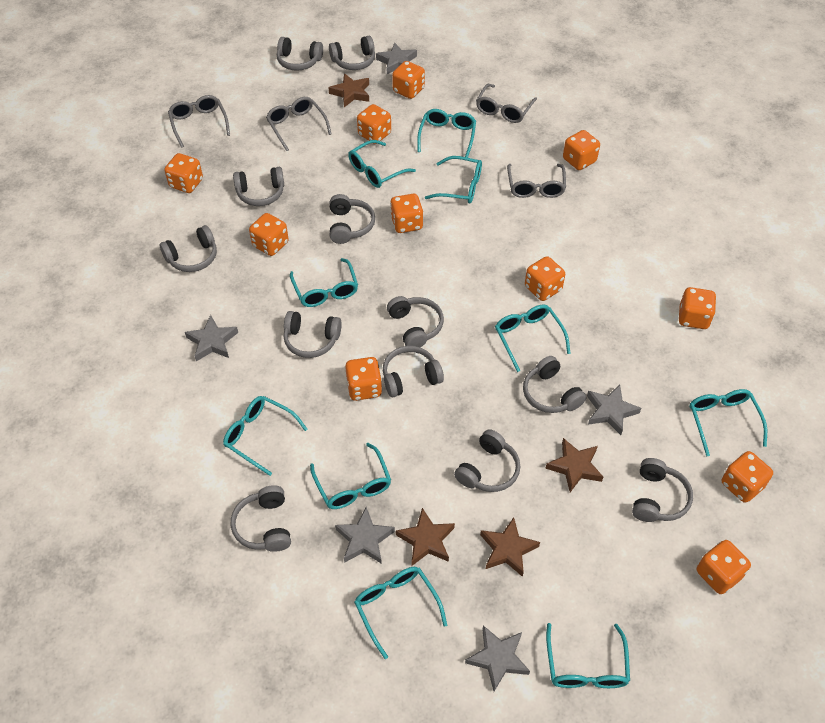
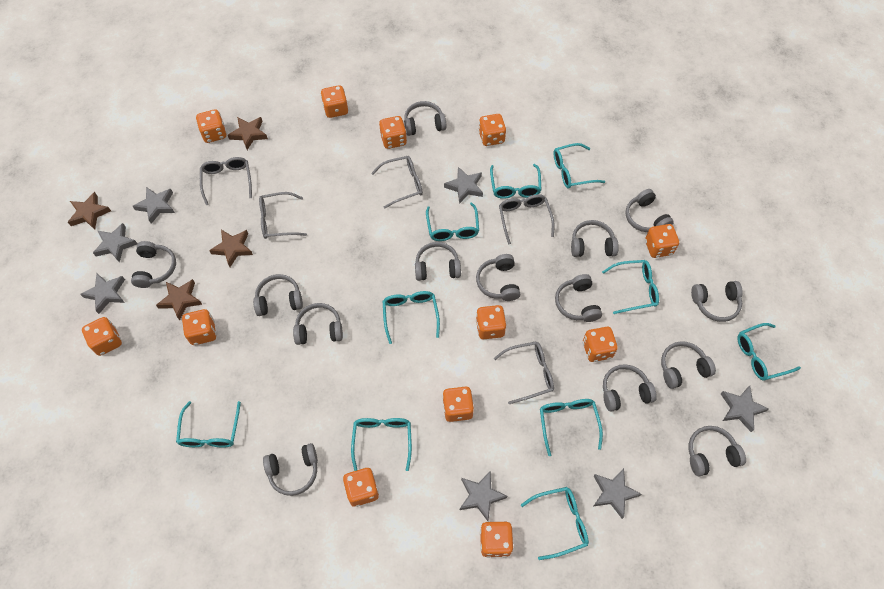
grey glasses: 4 -> 5
grey headphones: 12 -> 14
grey star: 5 -> 7
orange dice: 11 -> 12

